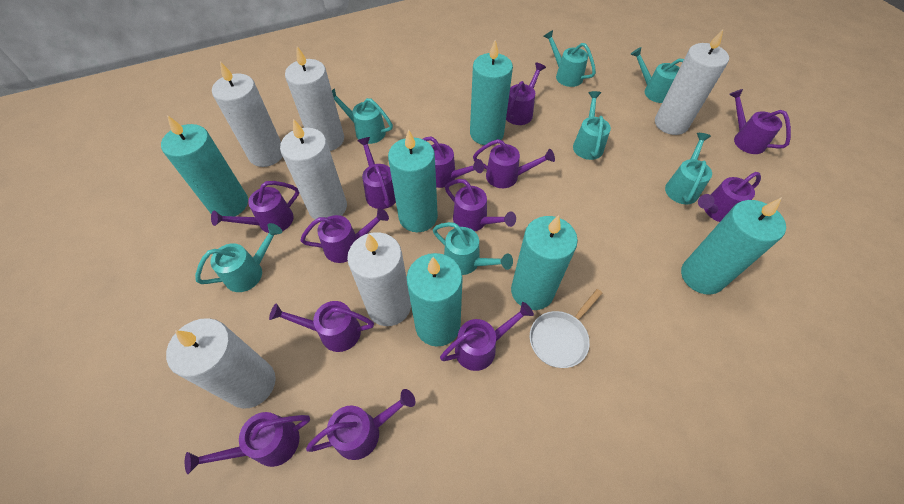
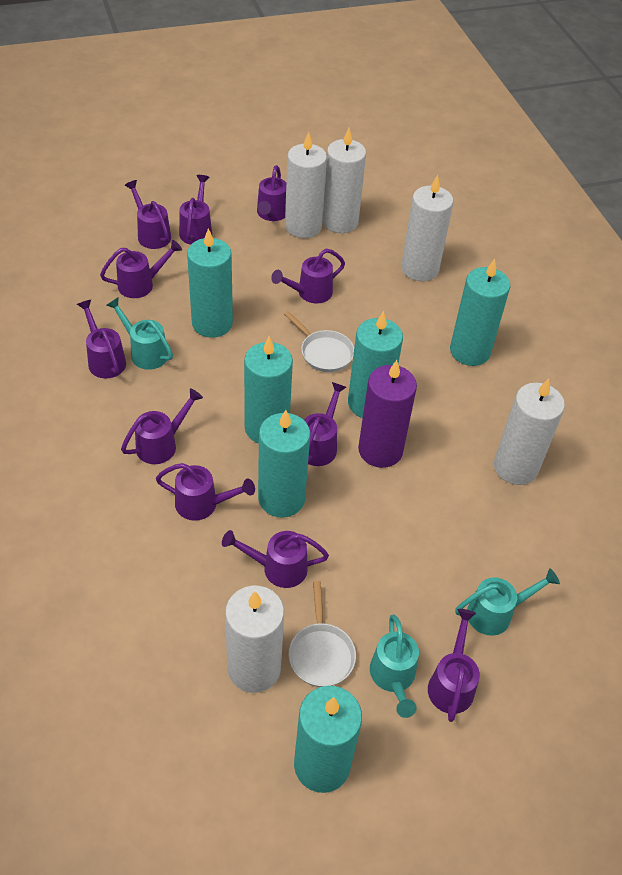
purple candle: 0 -> 1
purple watering can: 13 -> 11
turquoise watering can: 7 -> 3
white candle: 6 -> 5
white pan: 1 -> 2

